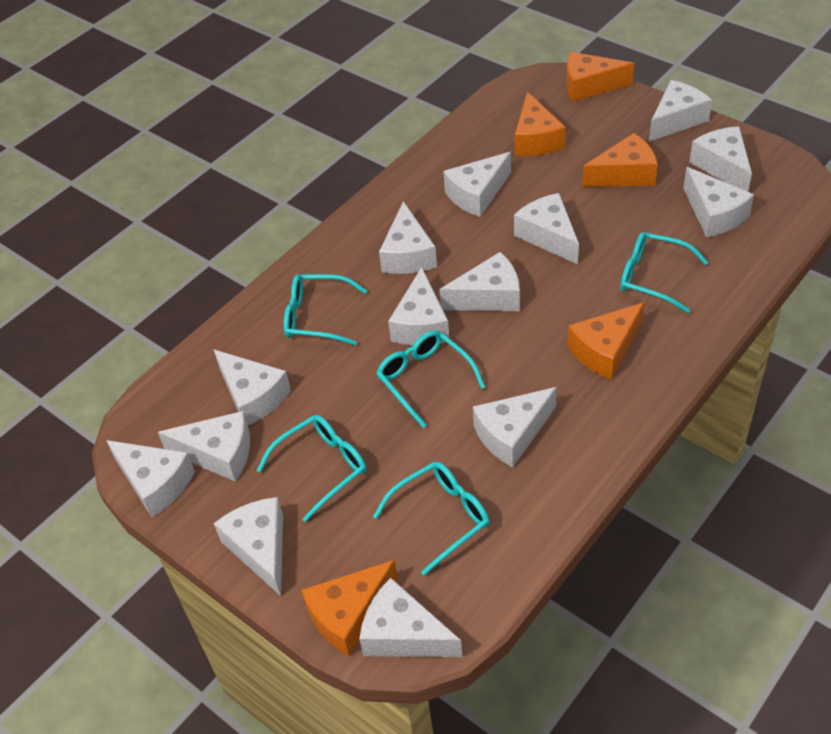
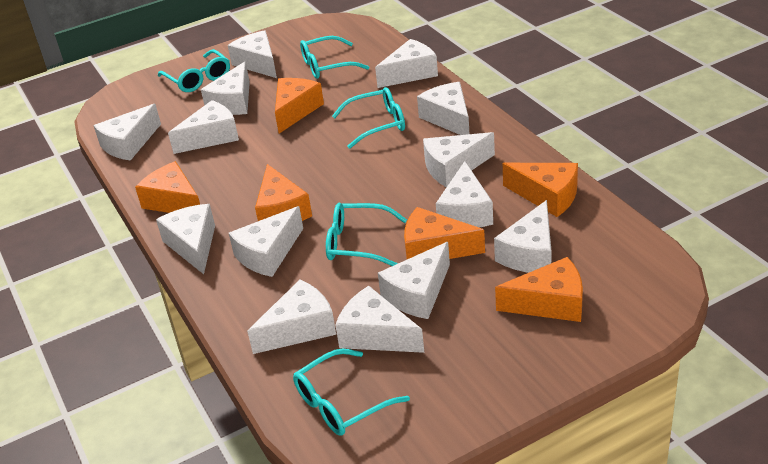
orange cheese: 5 -> 6

